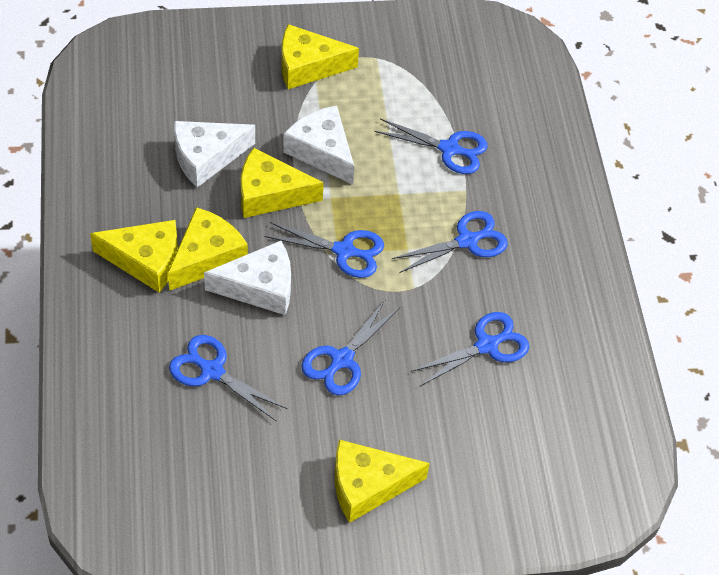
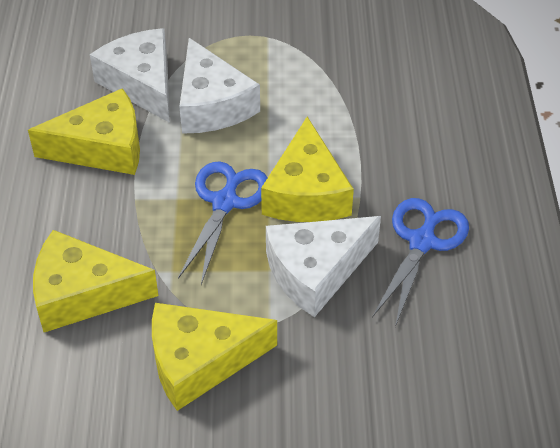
blue scissors: 6 -> 2
yellow cheese: 5 -> 4

